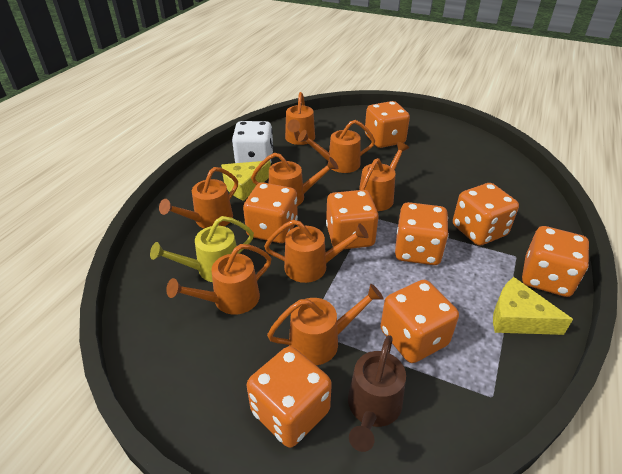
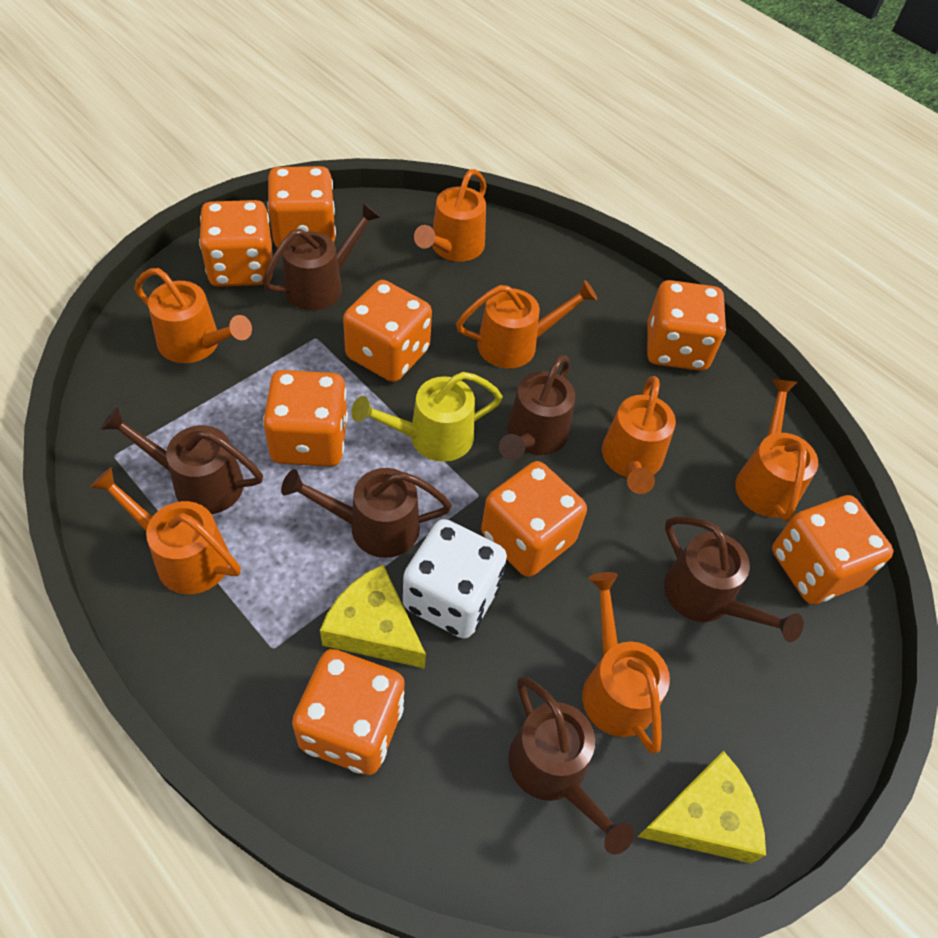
brown watering can: 1 -> 6
orange watering can: 8 -> 7

